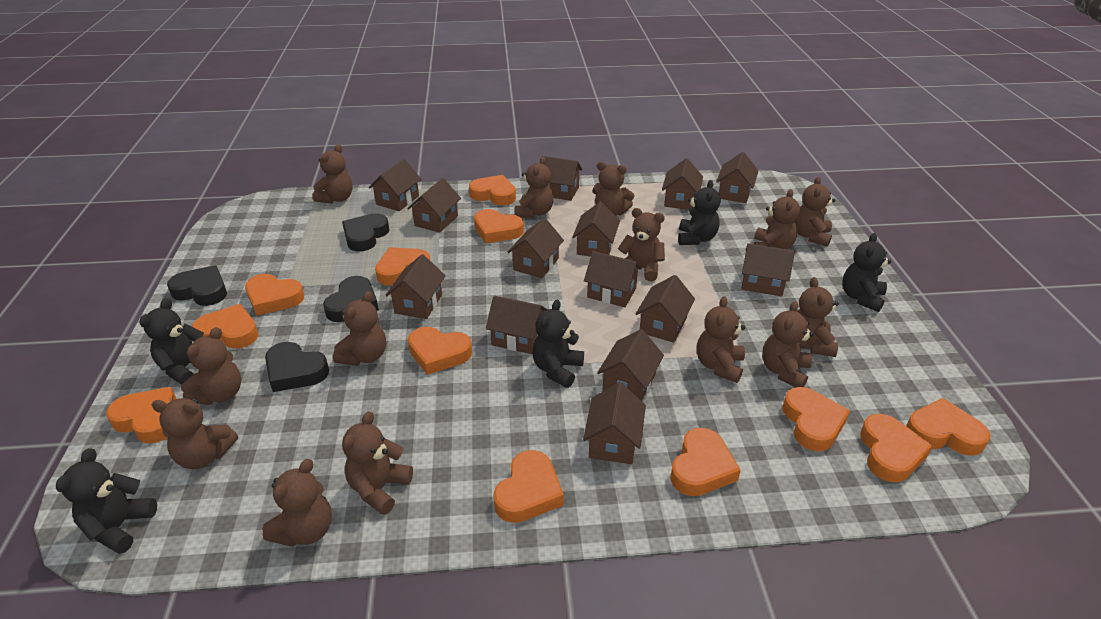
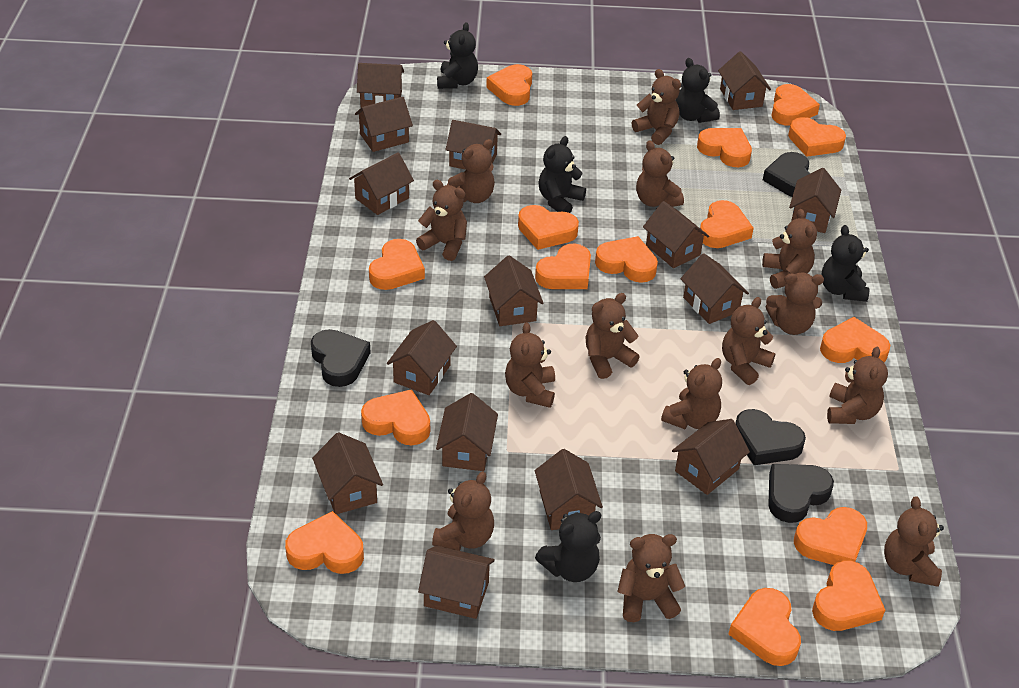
brown house: 14 -> 15
orange heart: 12 -> 15

